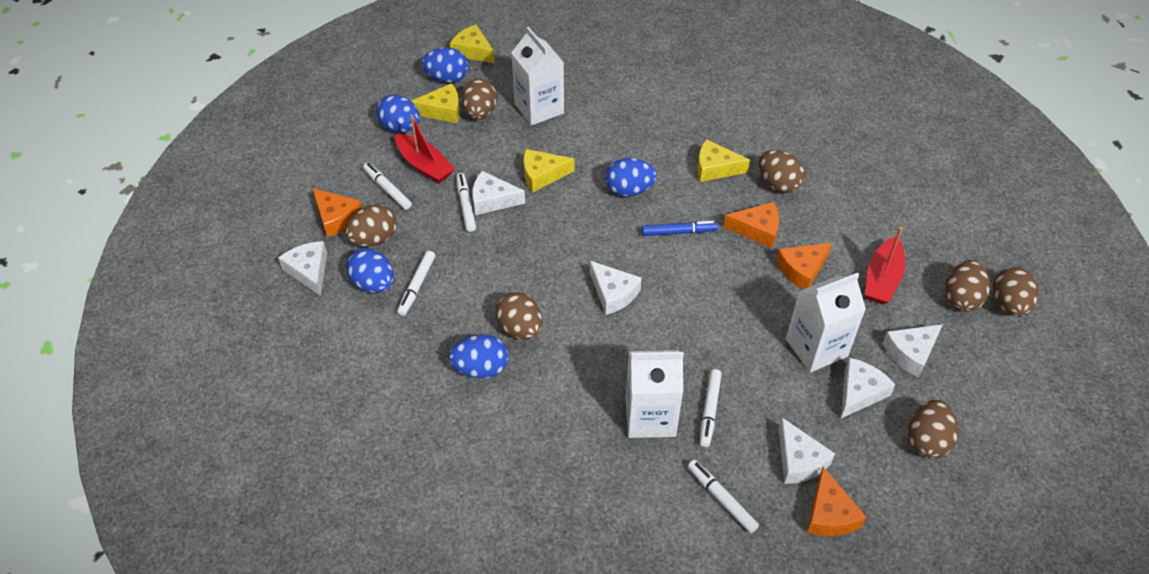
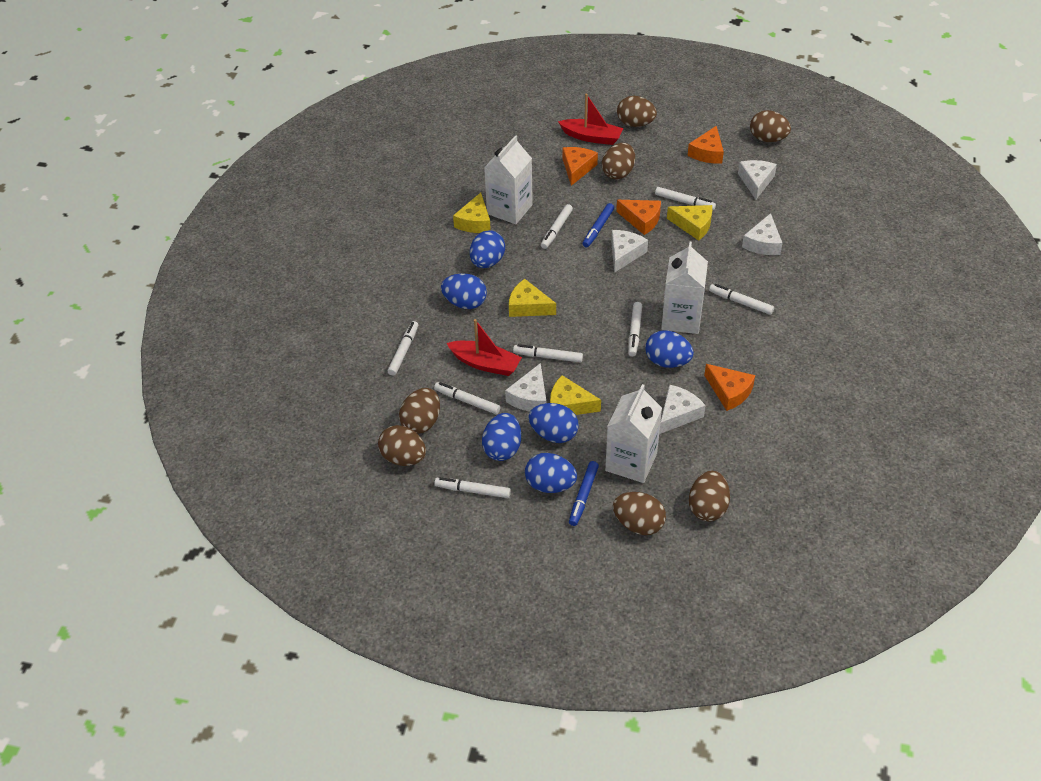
blue egg: 5 -> 6
blue marker: 1 -> 2
white cheese: 6 -> 5
white marker: 5 -> 8

